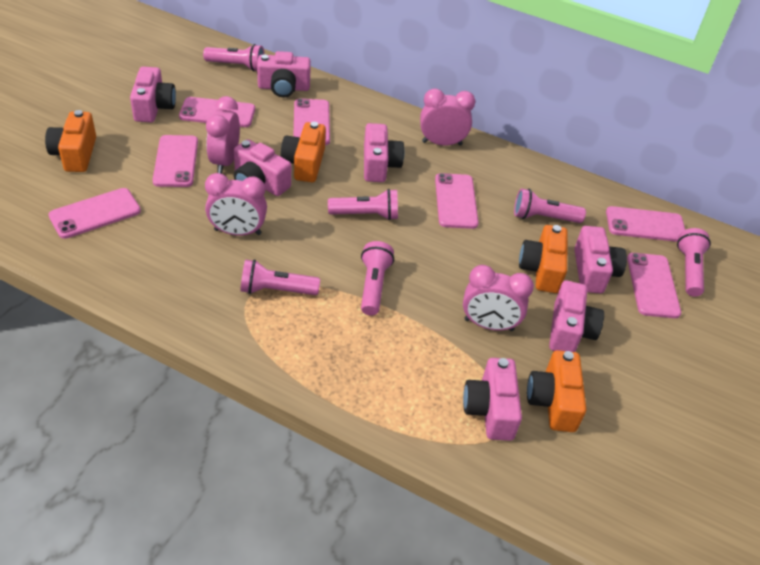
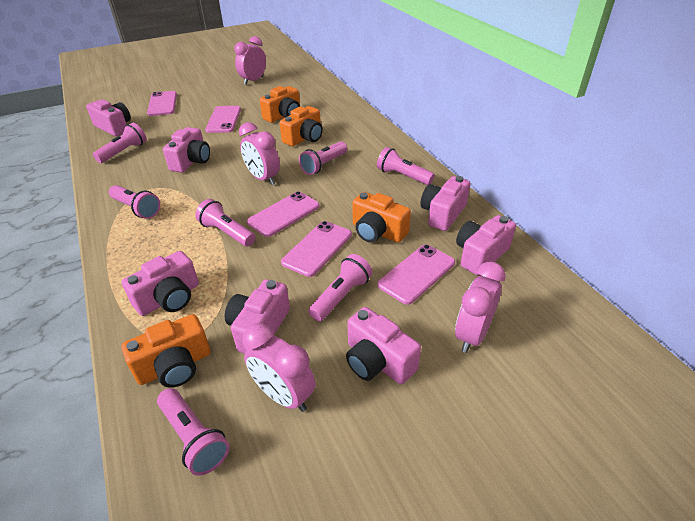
pink flashlight: 6 -> 7
pink phone: 7 -> 5

